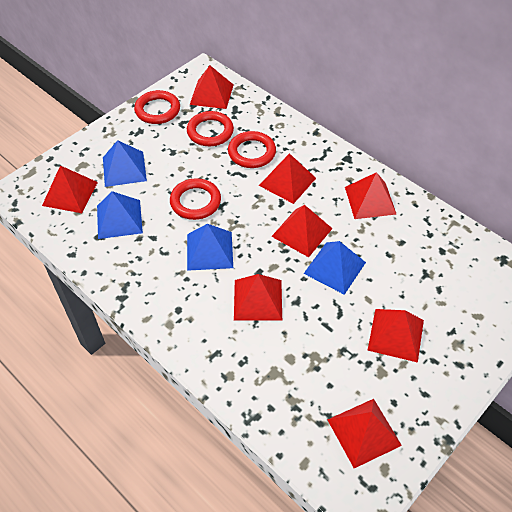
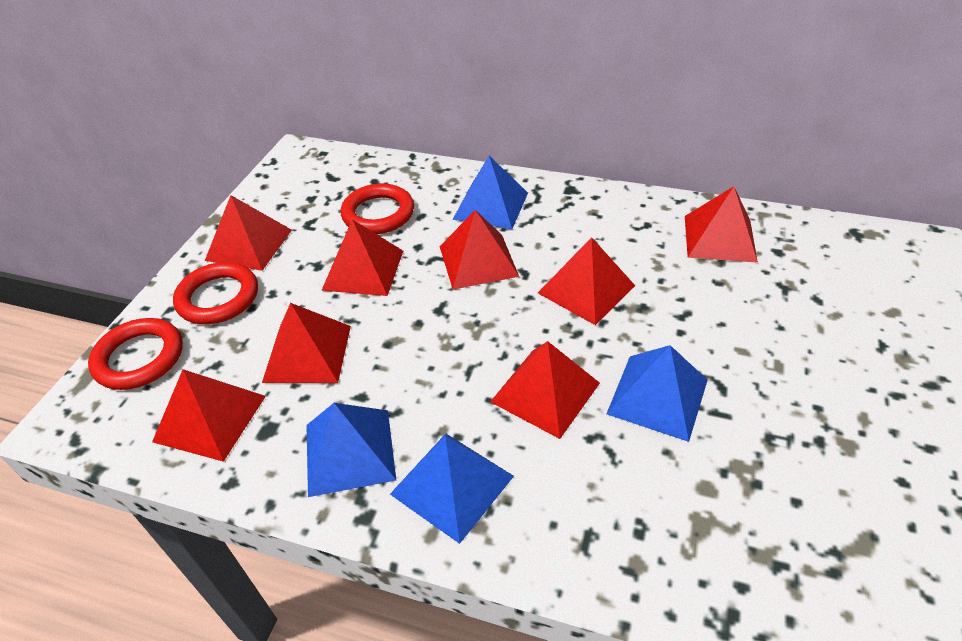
red ring: 4 -> 3

